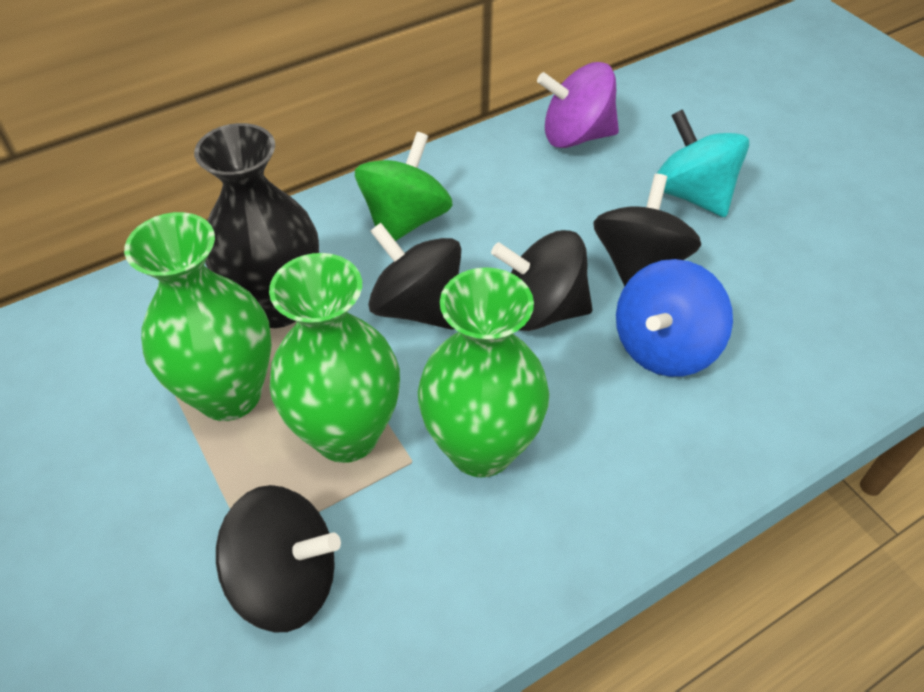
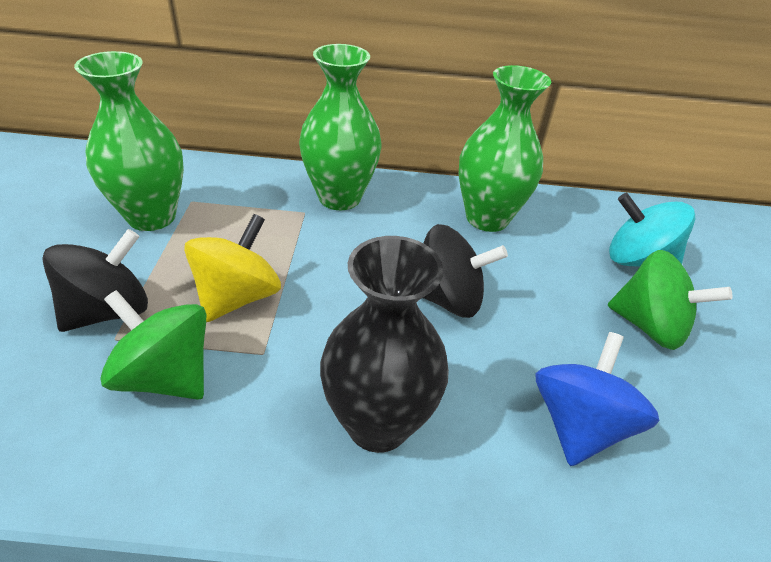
black spinning top: 4 -> 2
green spinning top: 1 -> 2
purple spinning top: 1 -> 0
yellow spinning top: 0 -> 1

